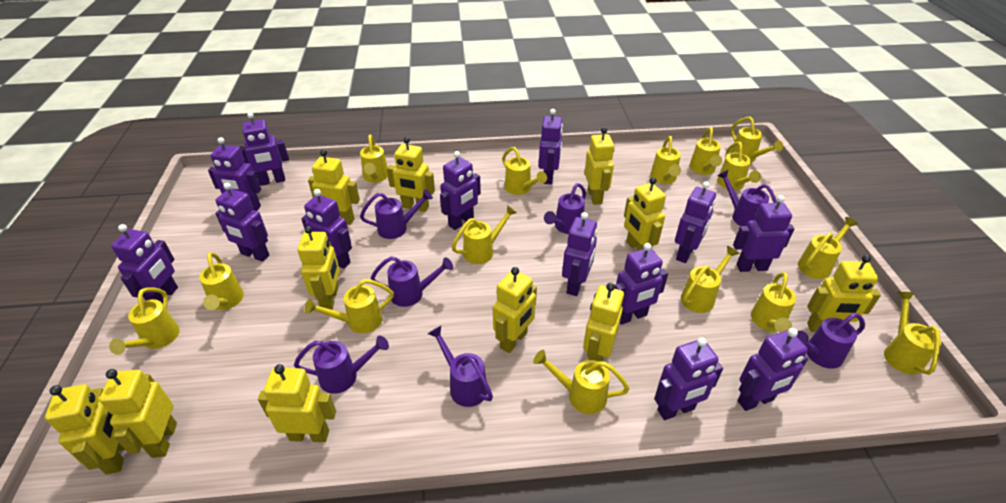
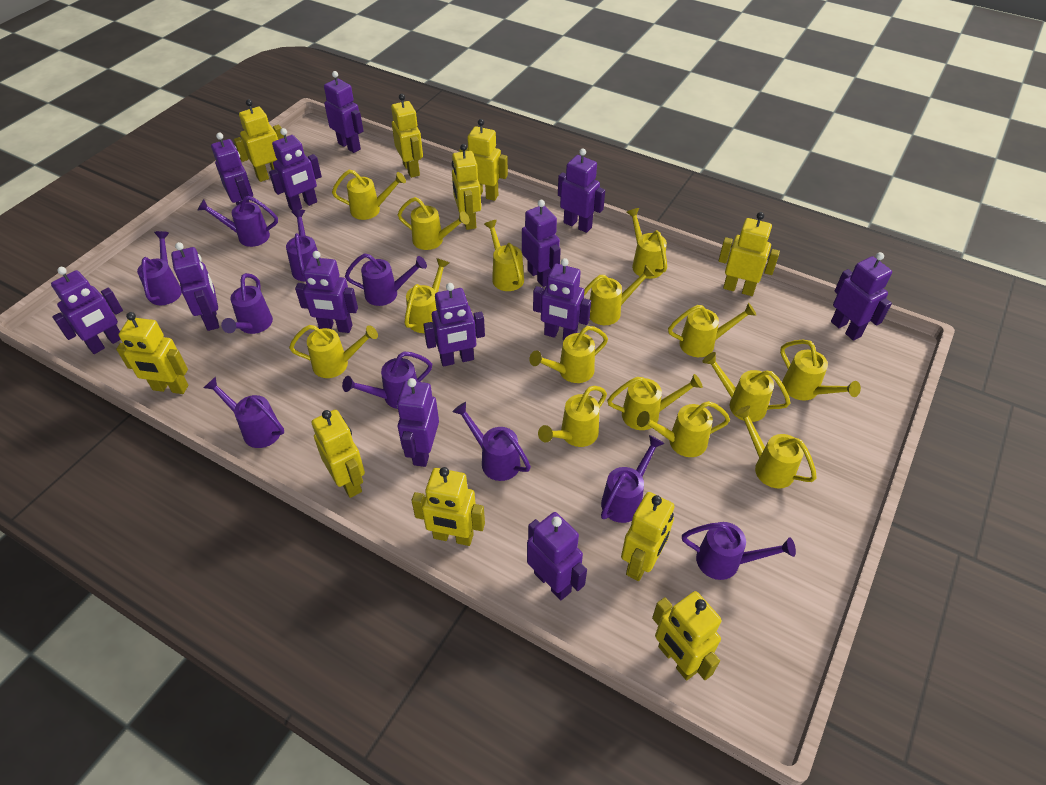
purple watering can: 7 -> 10
yellow robot: 11 -> 10

